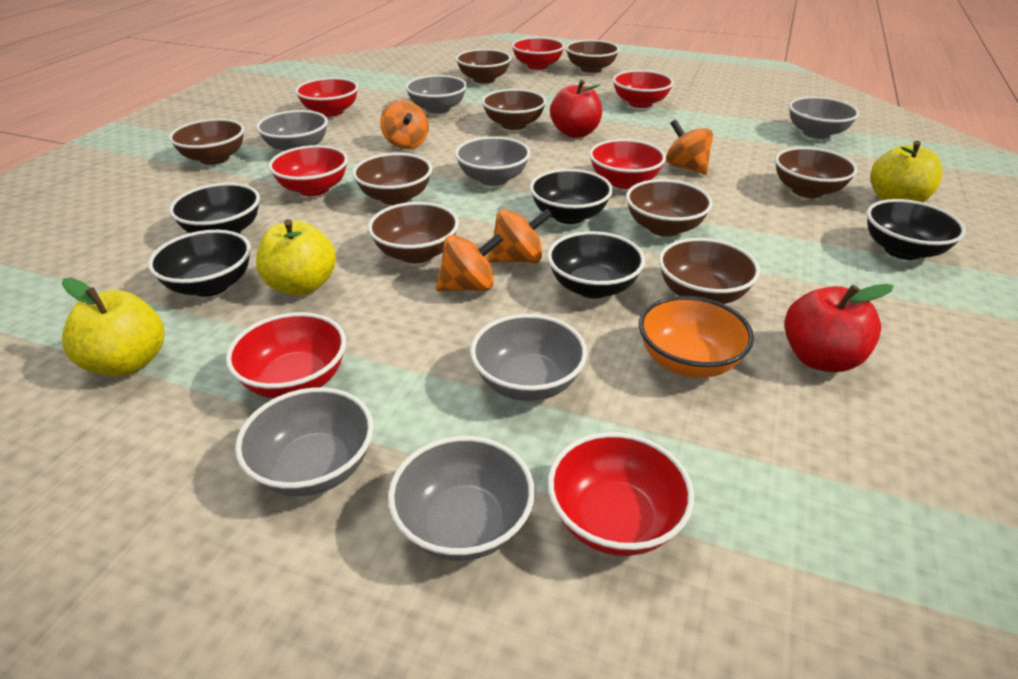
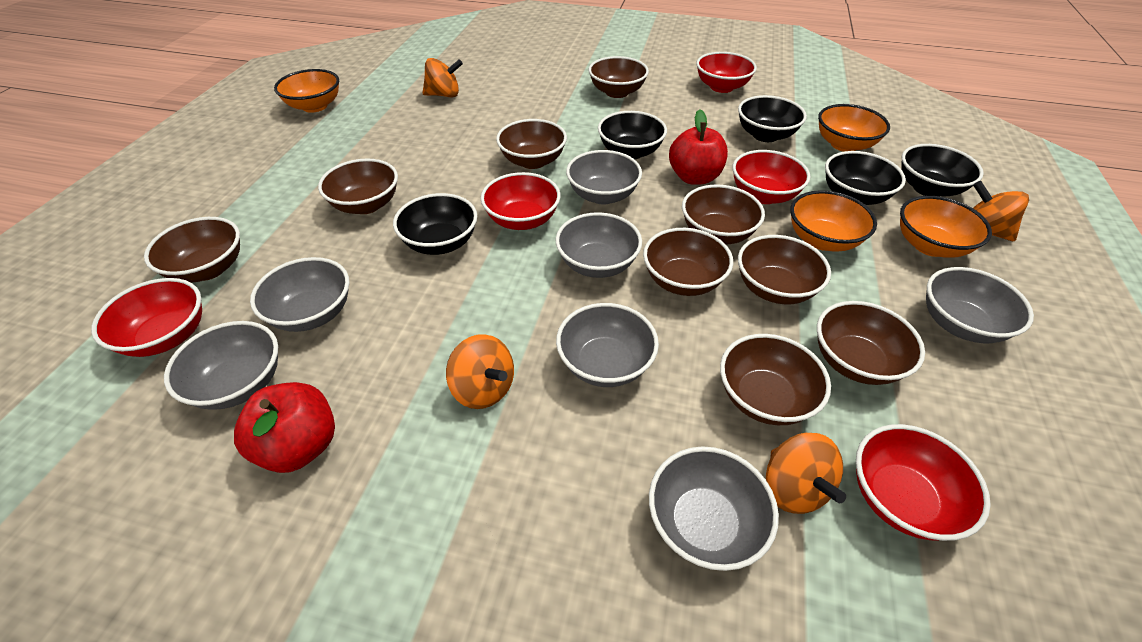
orange bowl: 1 -> 4
red bowl: 7 -> 5
yellow apple: 3 -> 0

